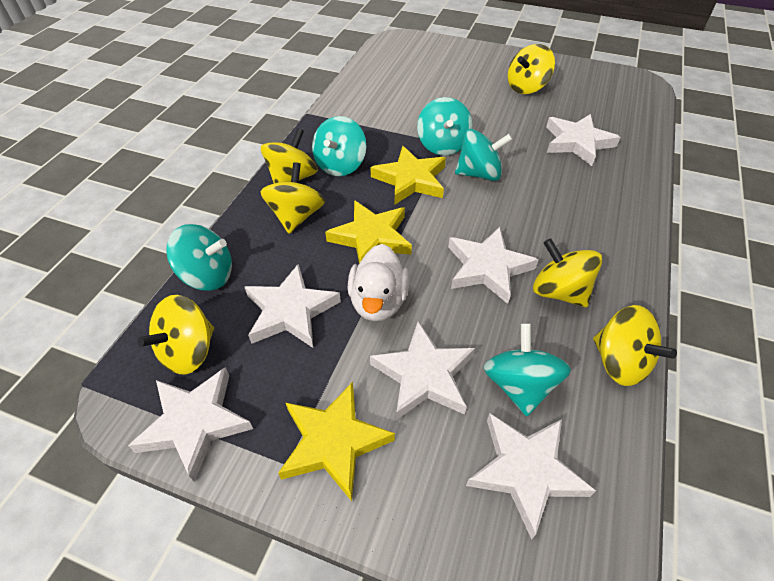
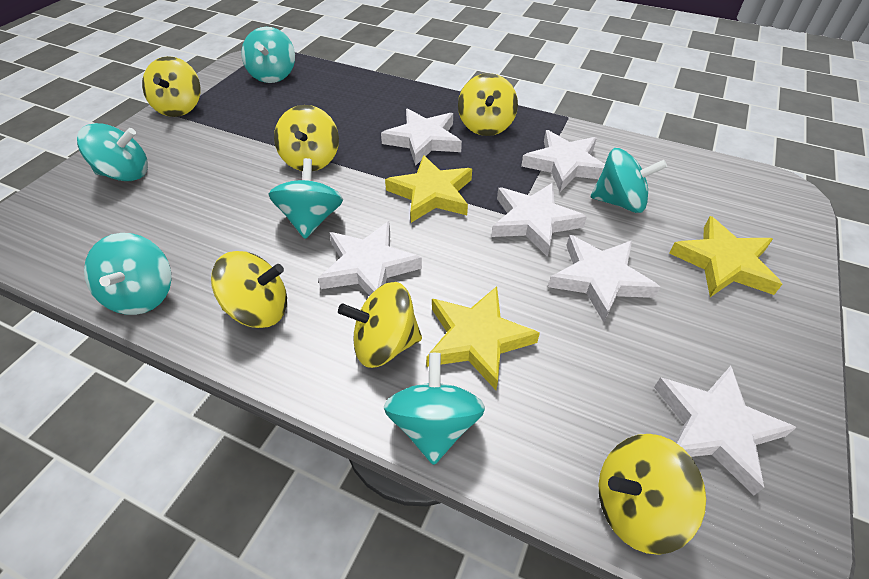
turquoise spinning top: 5 -> 6
white duck: 1 -> 0

